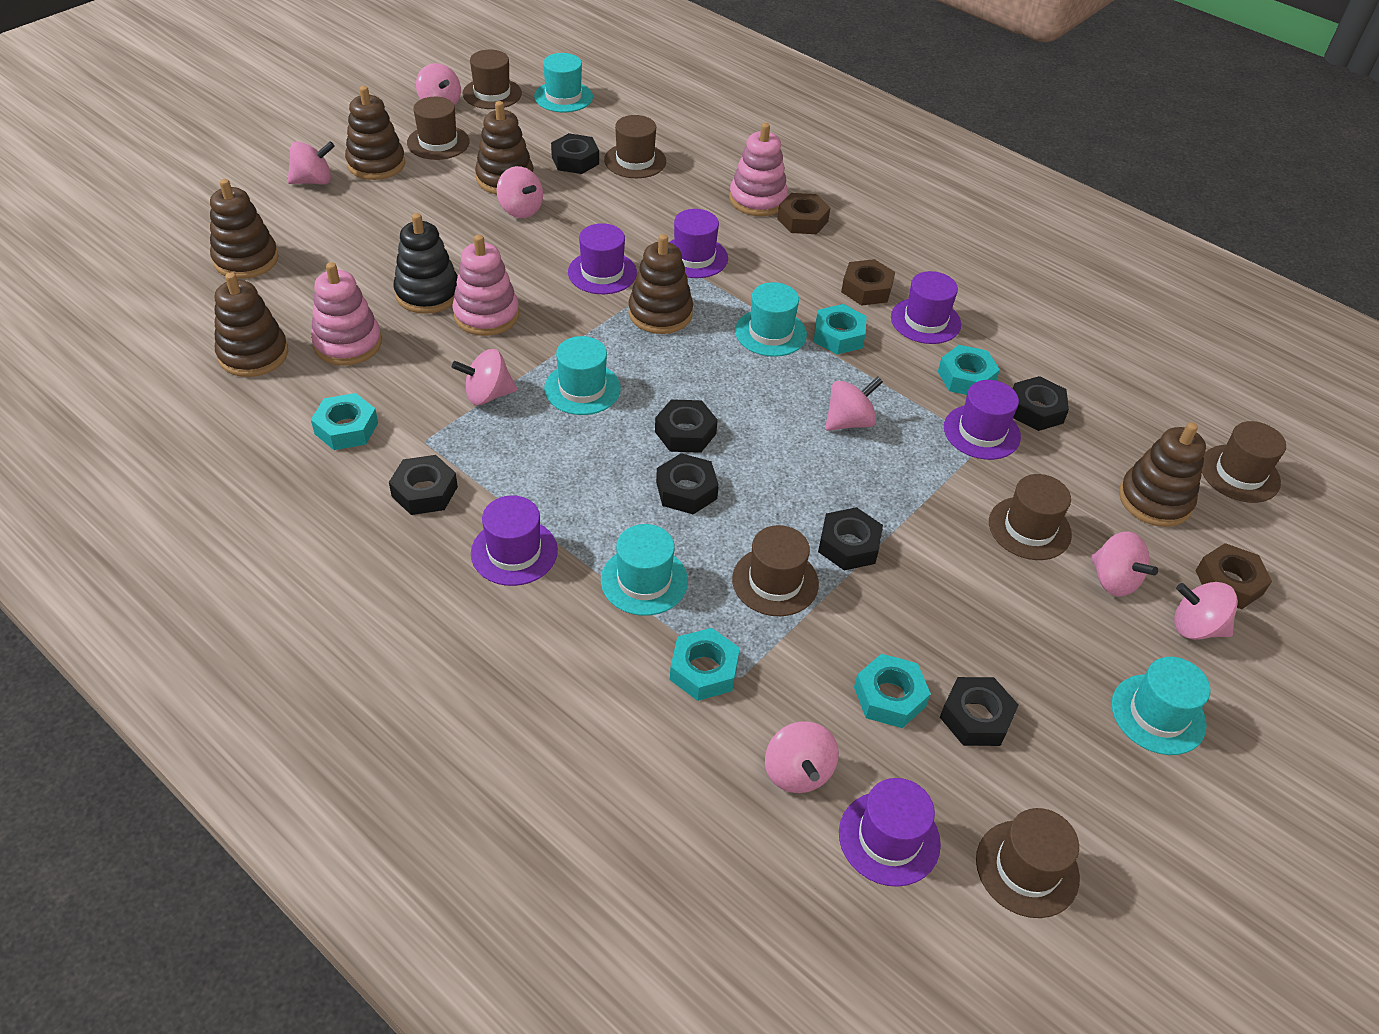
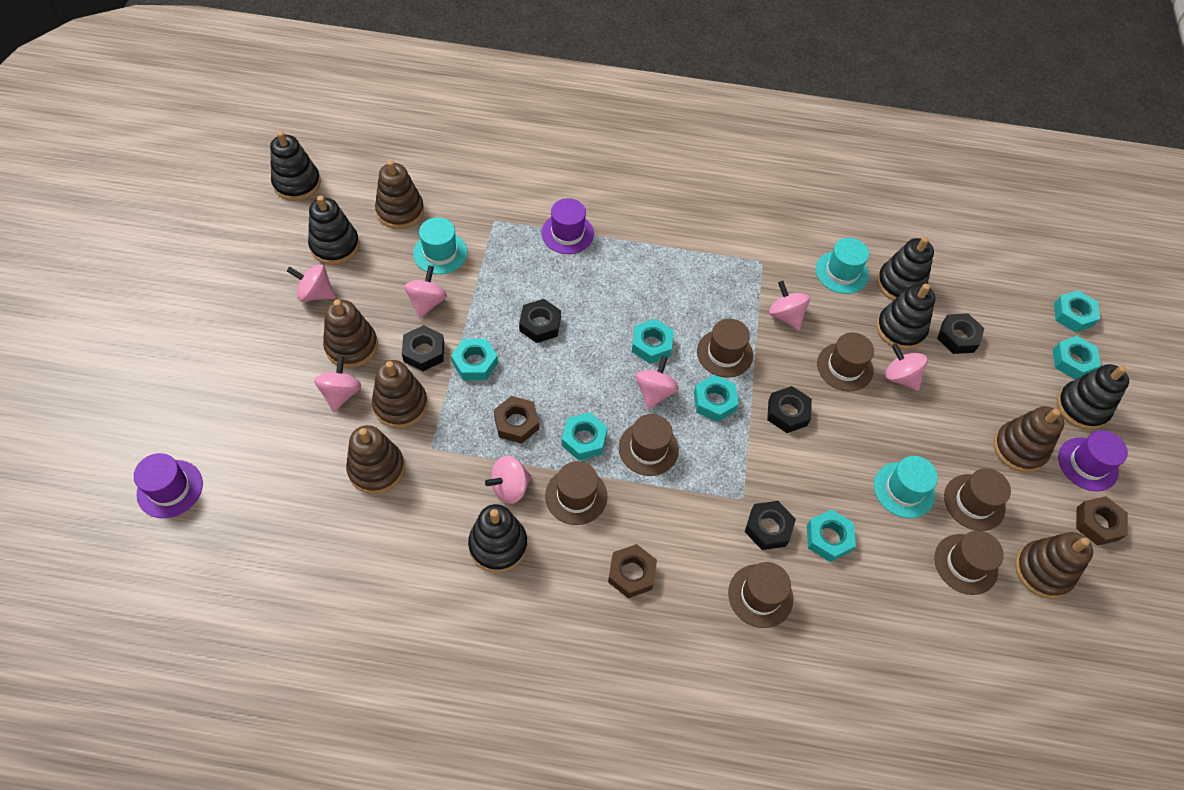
black nut: 7 -> 5
black stacking toy: 1 -> 6
pink spinning top: 8 -> 7
pink stacking toy: 3 -> 0
purple hat: 6 -> 3
turquoise hat: 5 -> 3
turquoise nut: 5 -> 7

